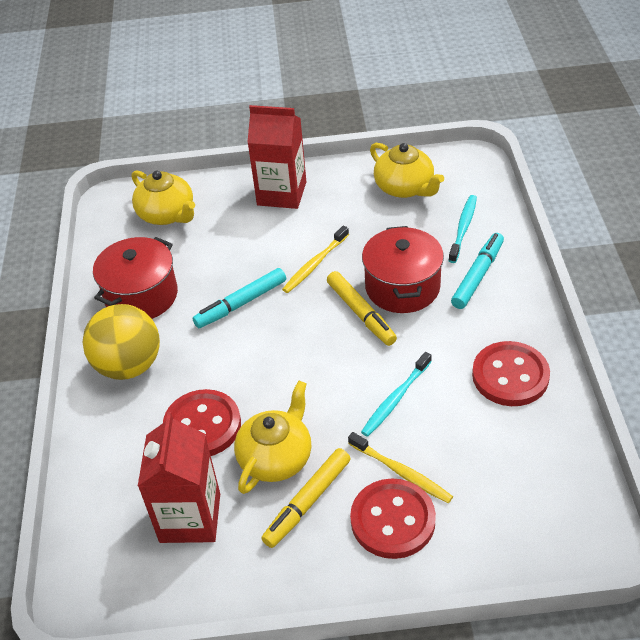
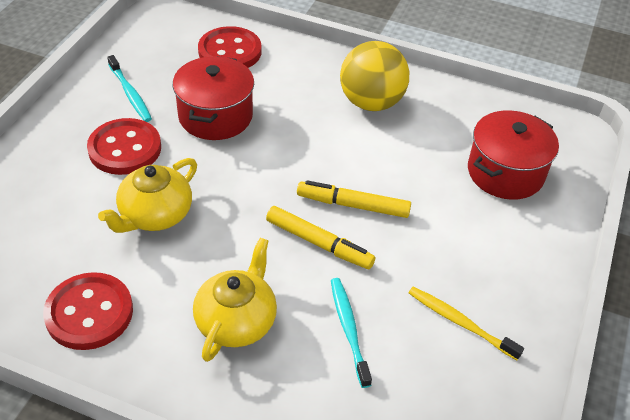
red carton: 2 -> 0
turquoise marker: 2 -> 0
yellow teapot: 3 -> 2
yellow toothbrush: 2 -> 1

